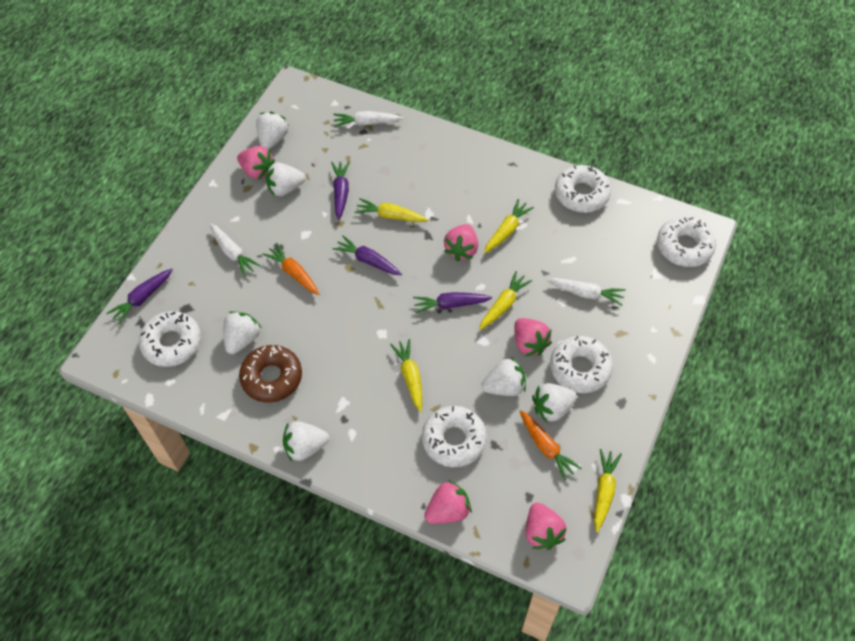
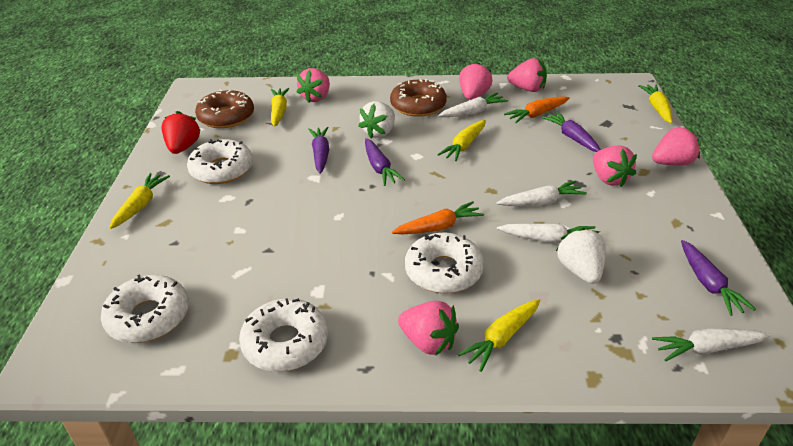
brown donut: 1 -> 2
pink strawberry: 5 -> 6
red strawberry: 0 -> 1
white carrot: 3 -> 4
white donut: 5 -> 4
white strawberry: 6 -> 2

